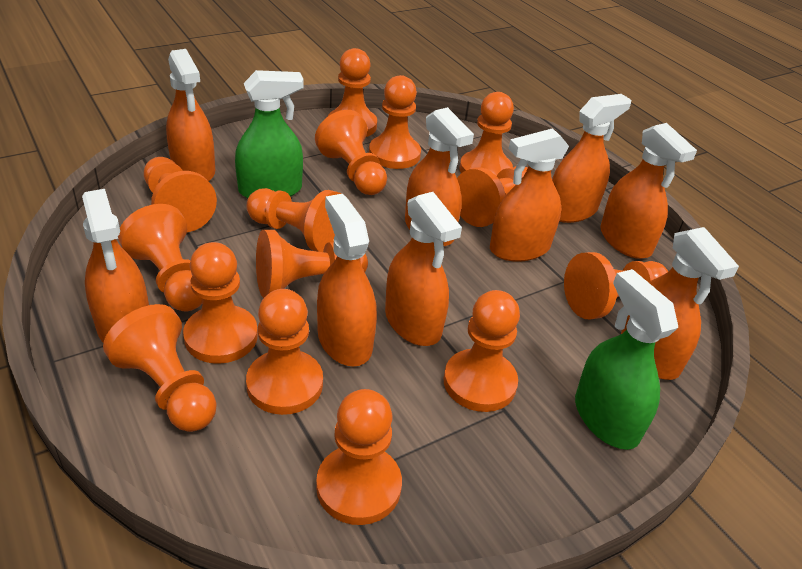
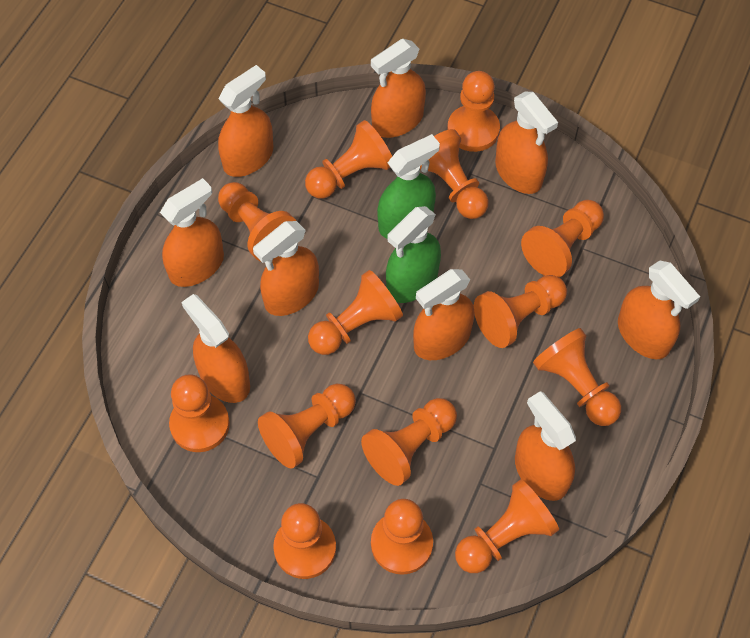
orange pawn: 15 -> 14

